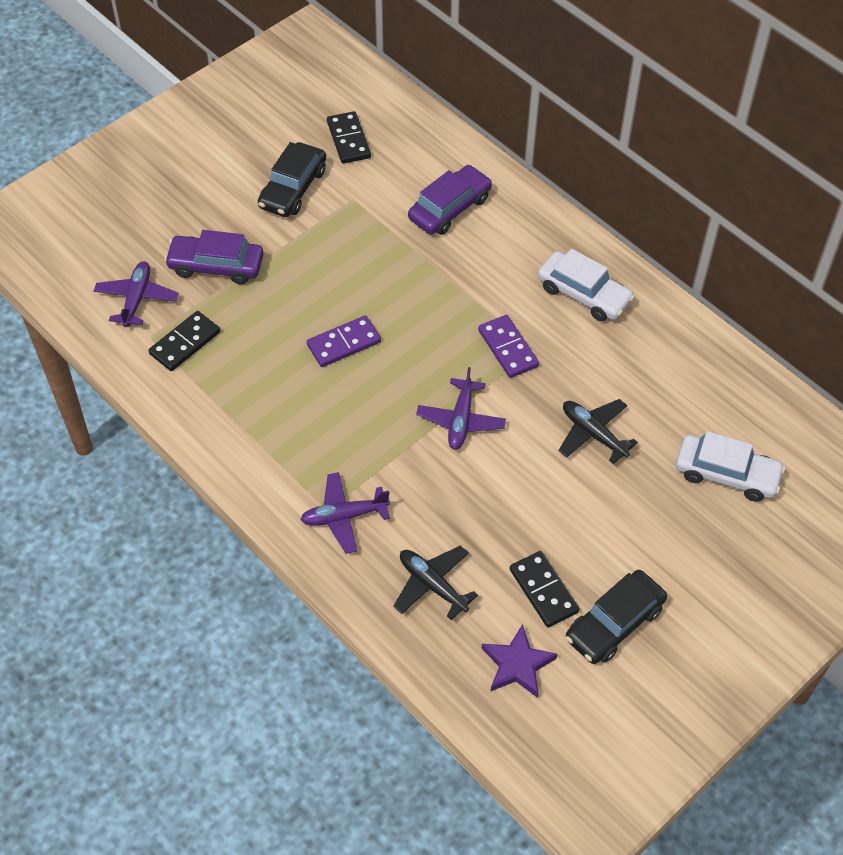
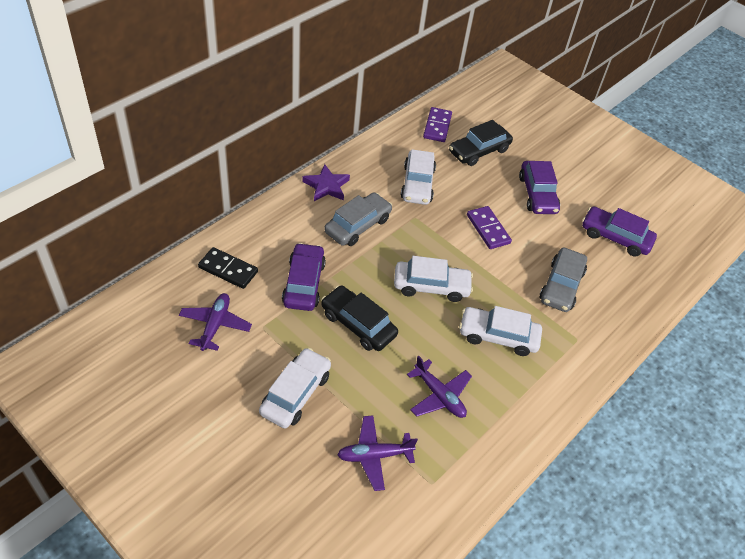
black domino: 3 -> 1
black plane: 2 -> 0
grey car: 0 -> 2
purple car: 2 -> 3
white car: 2 -> 4

